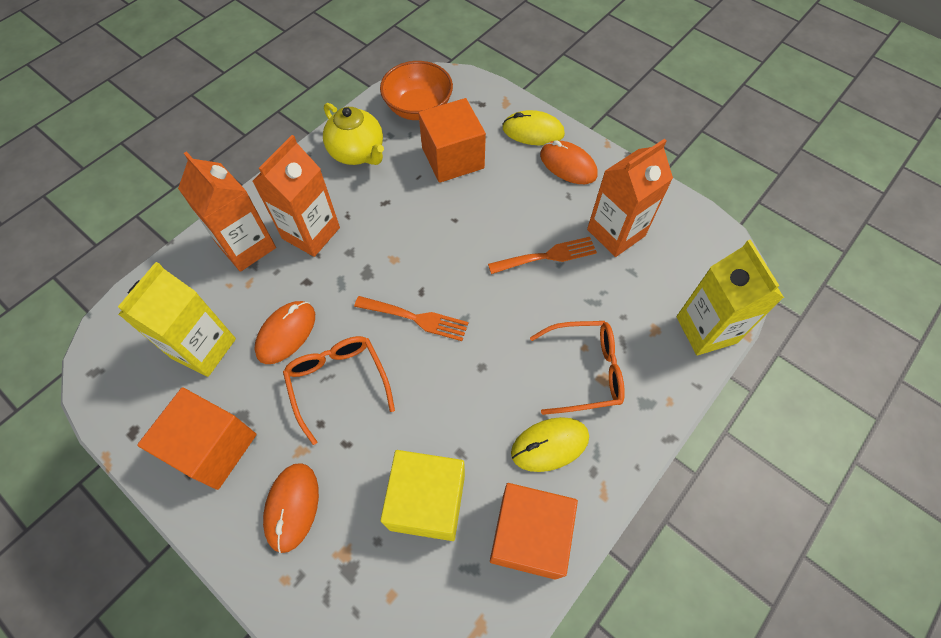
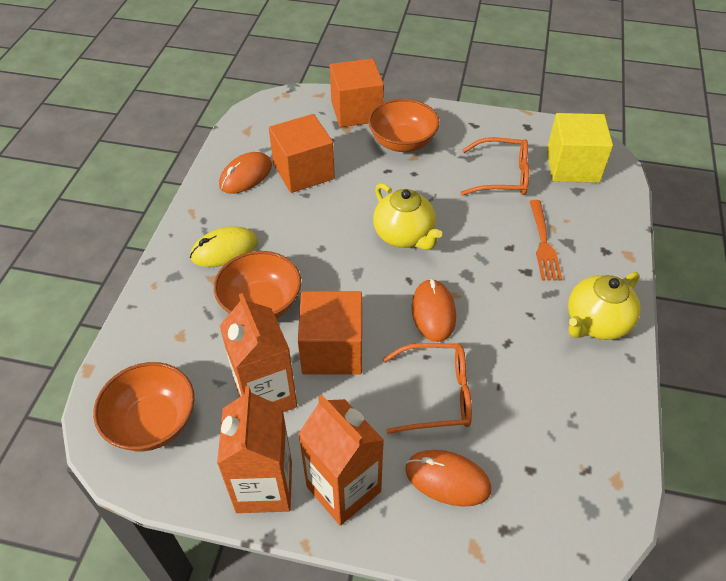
orange bowl: 1 -> 3
orange fork: 2 -> 1
yellow carton: 2 -> 0
yellow mouse: 2 -> 1
yellow teapot: 1 -> 2

